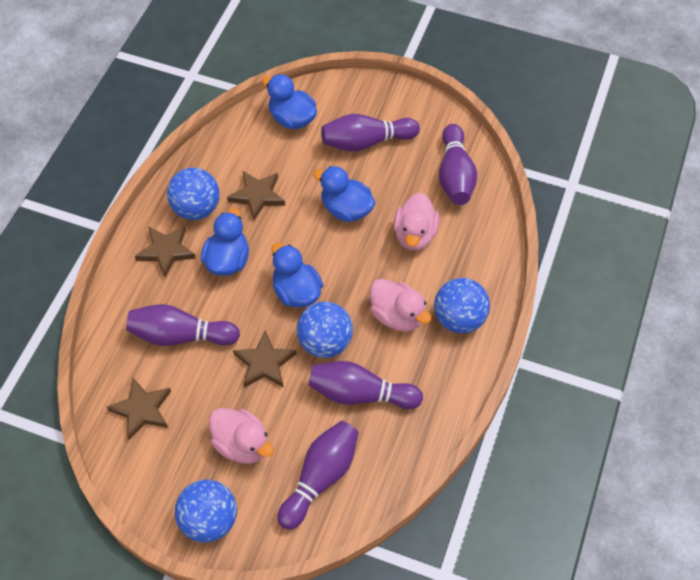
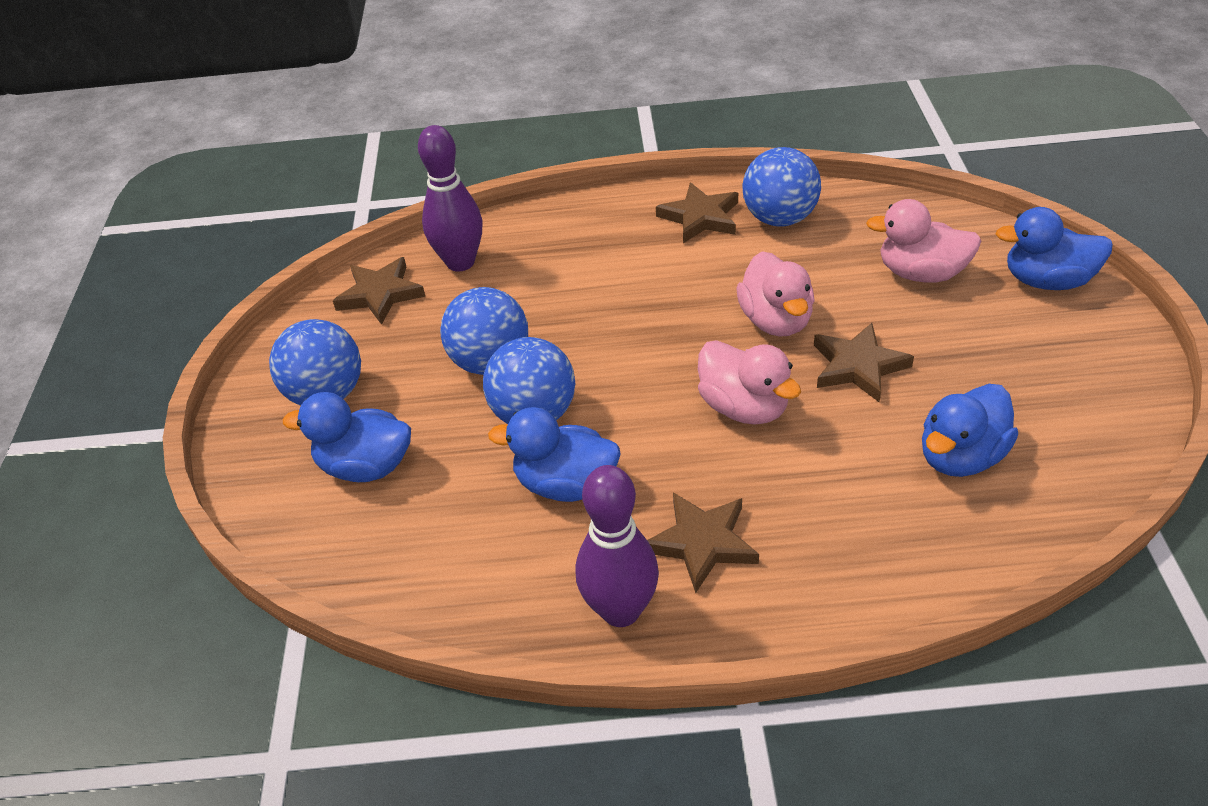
purple bowling pin: 5 -> 2

